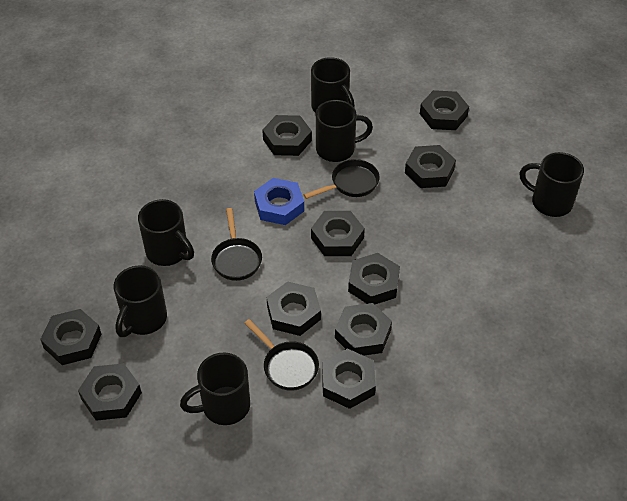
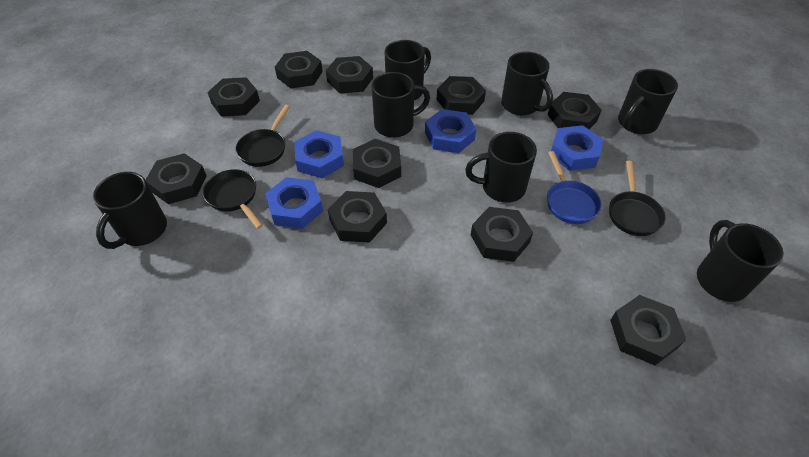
black mug: 6 -> 7
blue nut: 1 -> 4
blue pan: 0 -> 1

